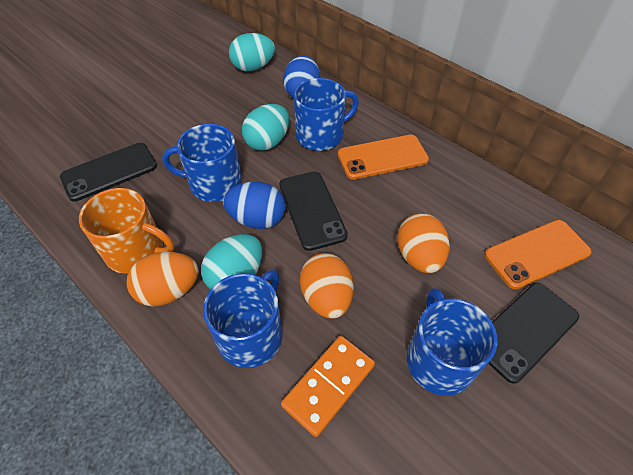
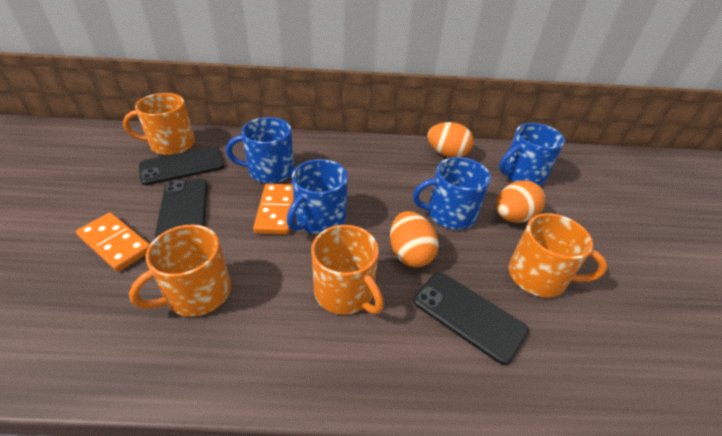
blue egg: 2 -> 0
orange domino: 1 -> 2
orange mug: 1 -> 4
orange phone: 2 -> 0
turquoise egg: 3 -> 0

